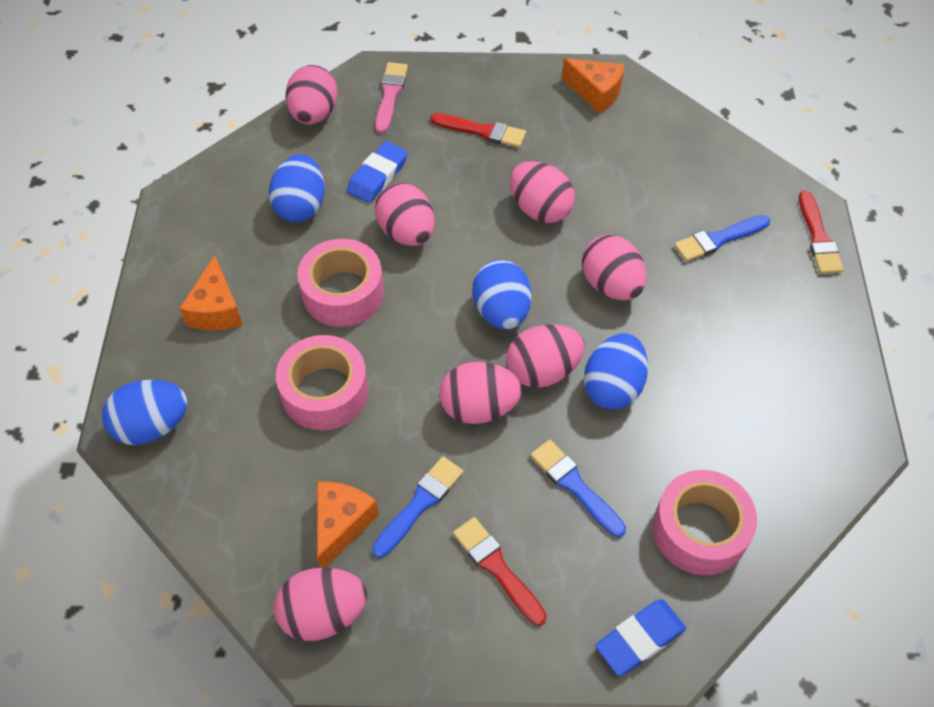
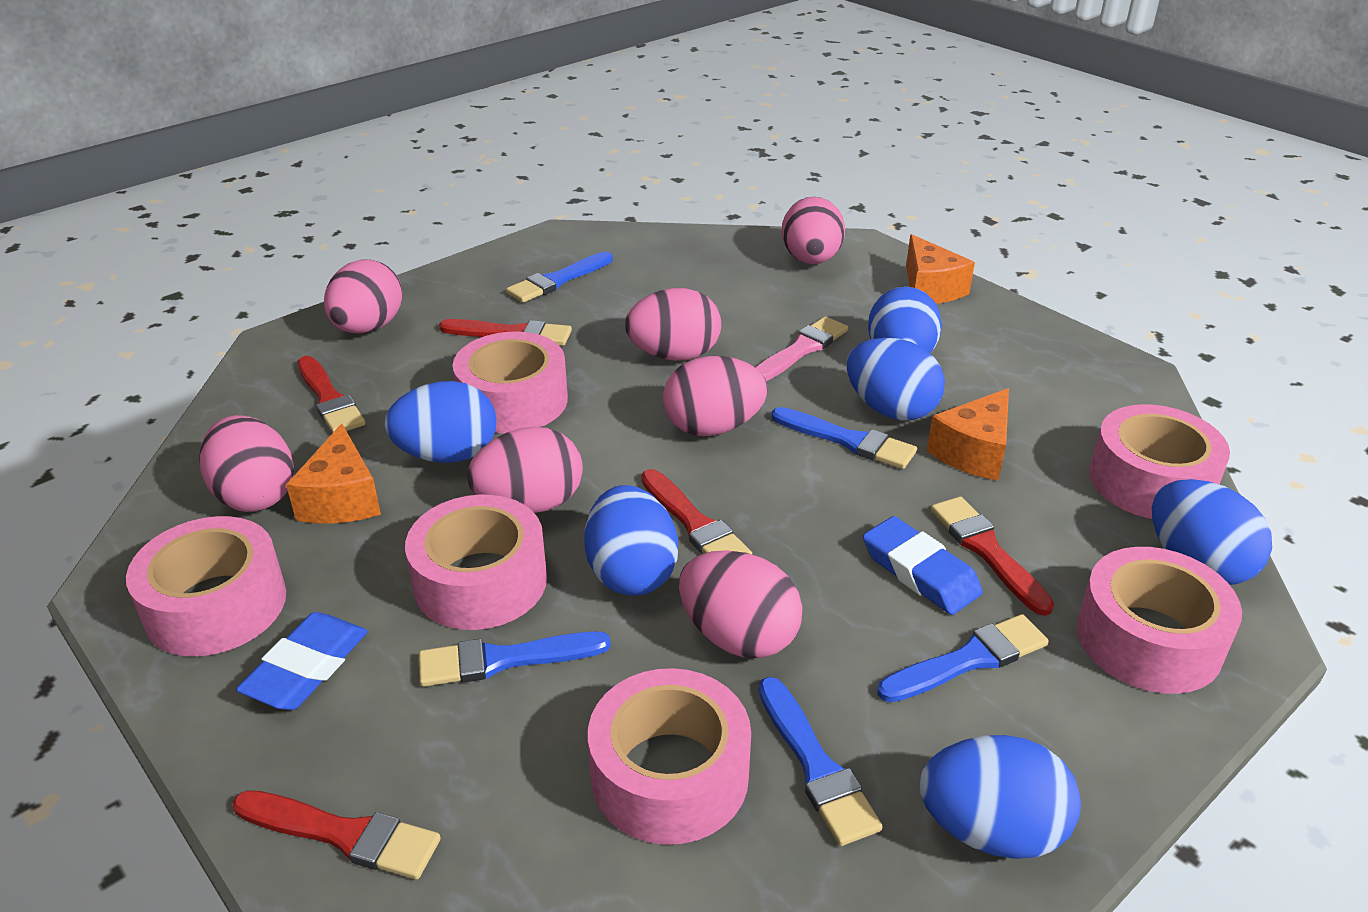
blue brush: 3 -> 5
blue egg: 4 -> 6
pink tape: 3 -> 6
red brush: 3 -> 5

